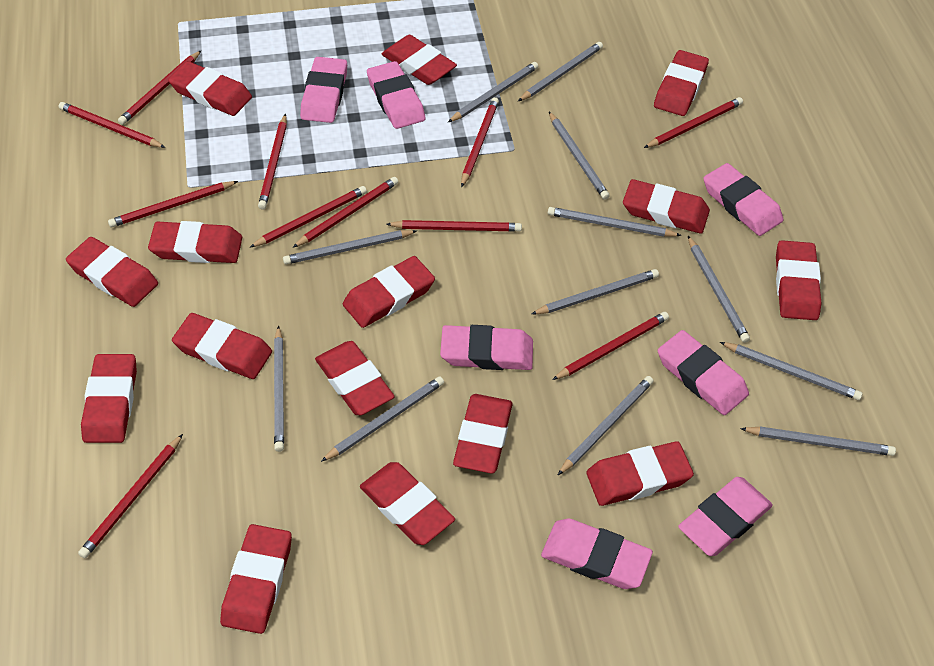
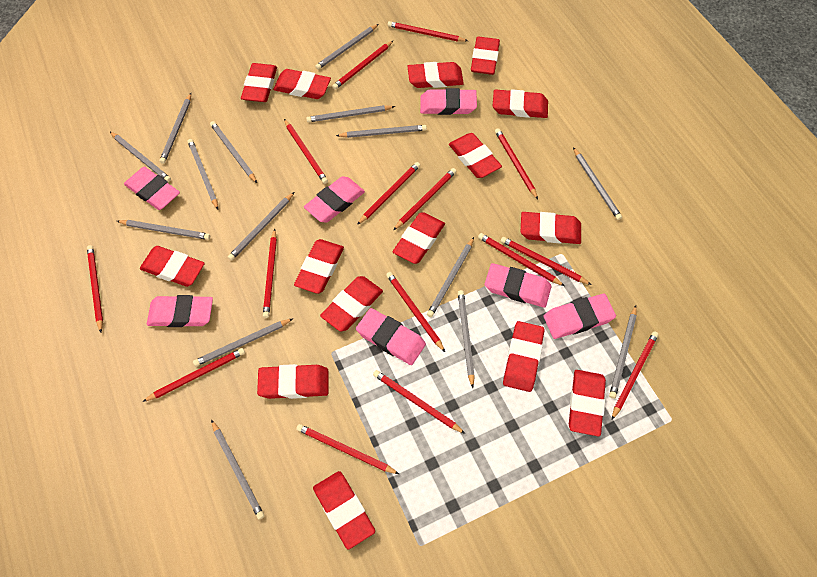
grey pencil: 12 -> 15
red pencil: 11 -> 15

